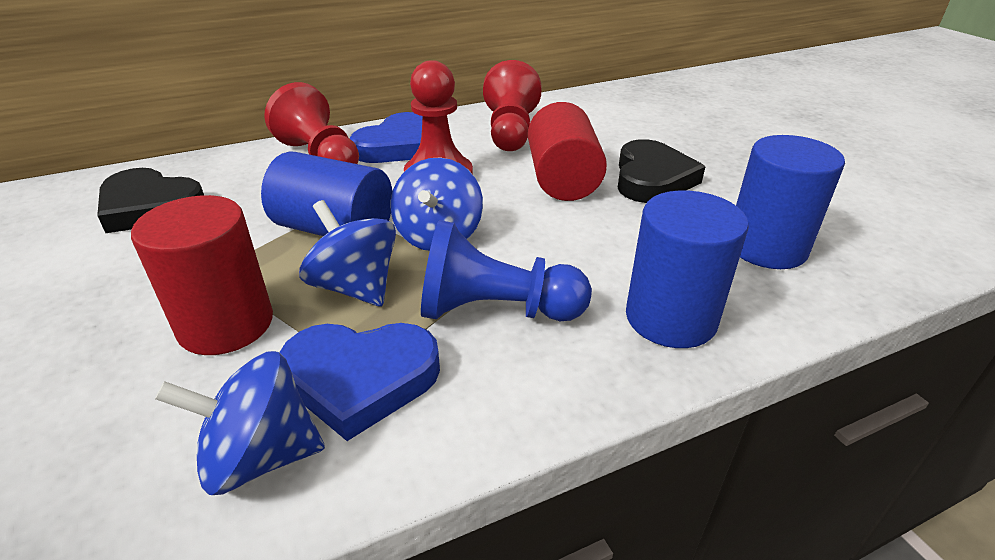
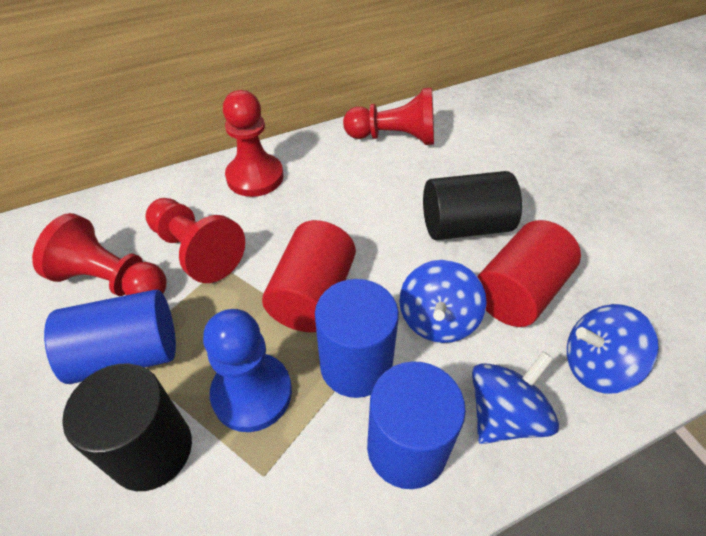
black cylinder: 0 -> 2
black heart: 2 -> 0
blue heart: 2 -> 0
red pawn: 3 -> 4

